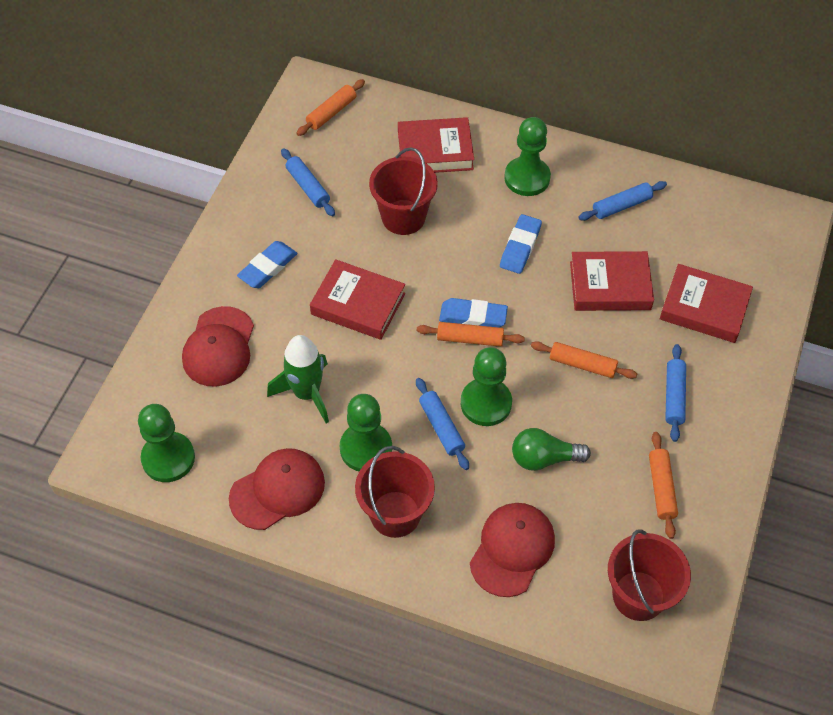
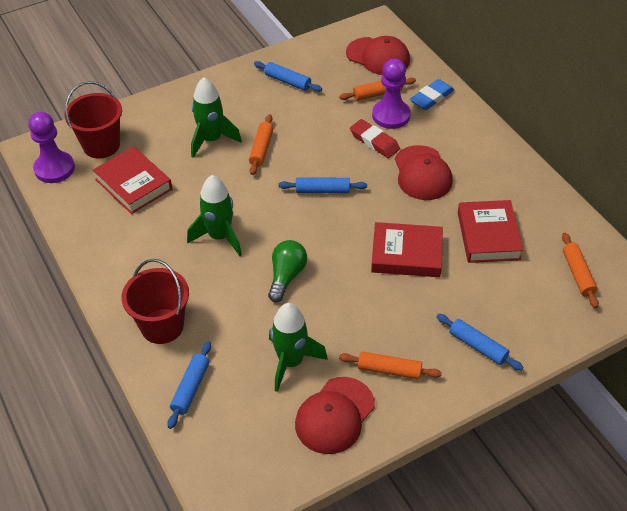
blue eraser: 3 -> 1
green pawn: 4 -> 0
green rocket: 1 -> 3
purple pawn: 0 -> 2
red book: 4 -> 3
red bucket: 3 -> 2
red eraser: 0 -> 1

